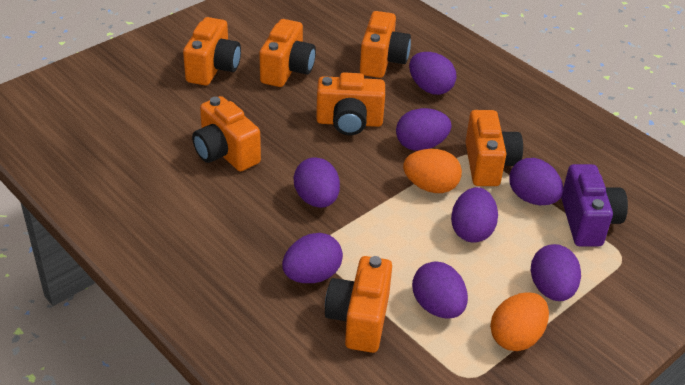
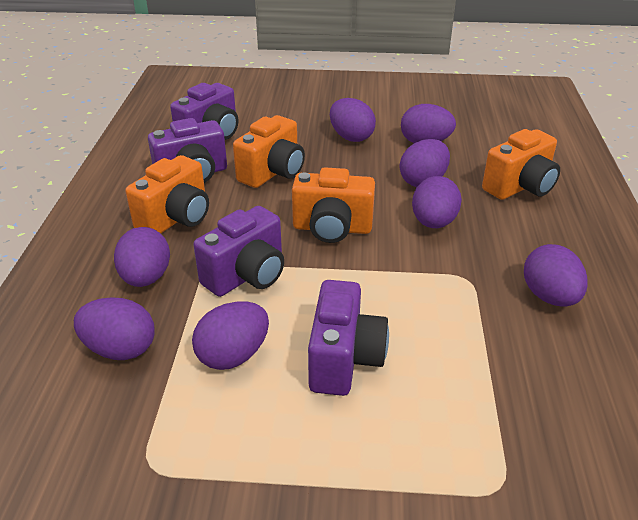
orange camera: 7 -> 4
orange egg: 2 -> 0
purple camera: 1 -> 4

